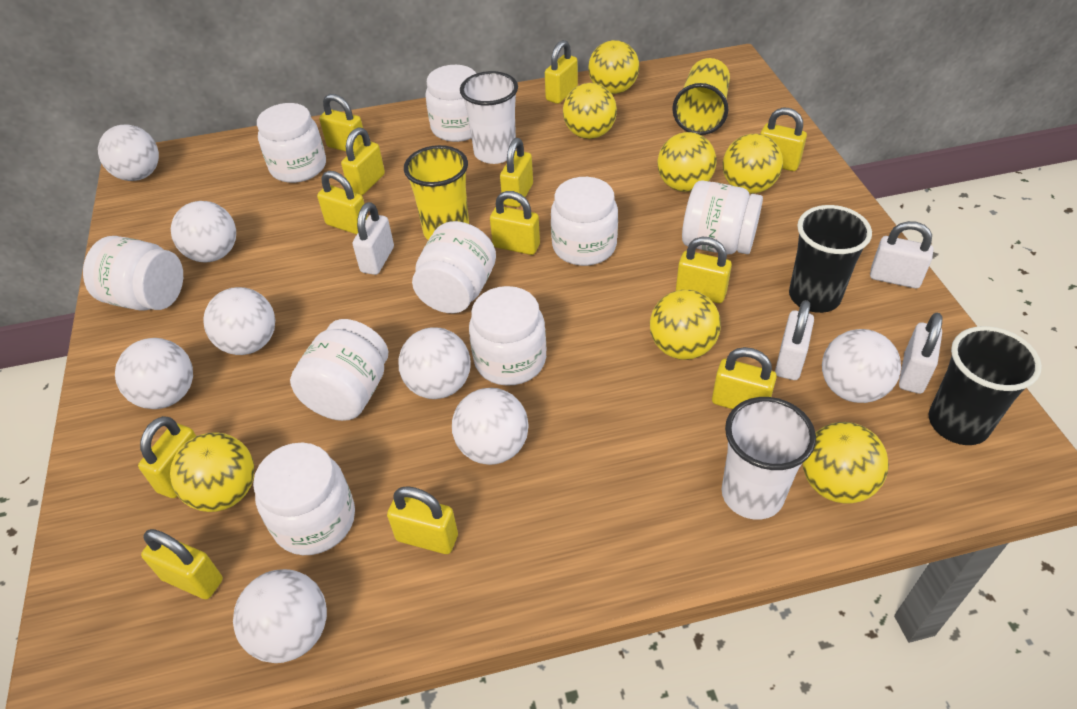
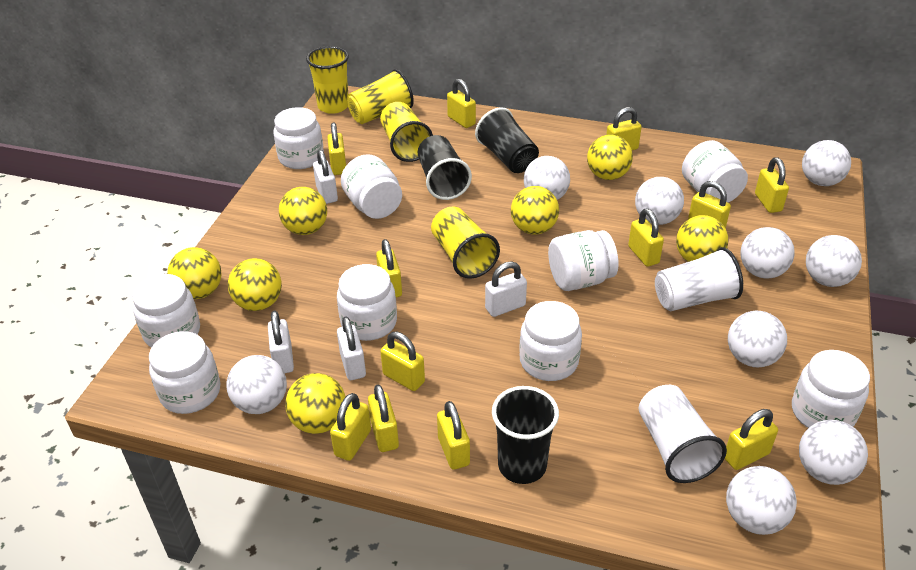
black cup: 2 -> 3
white ball: 8 -> 9
yellow cup: 2 -> 4

